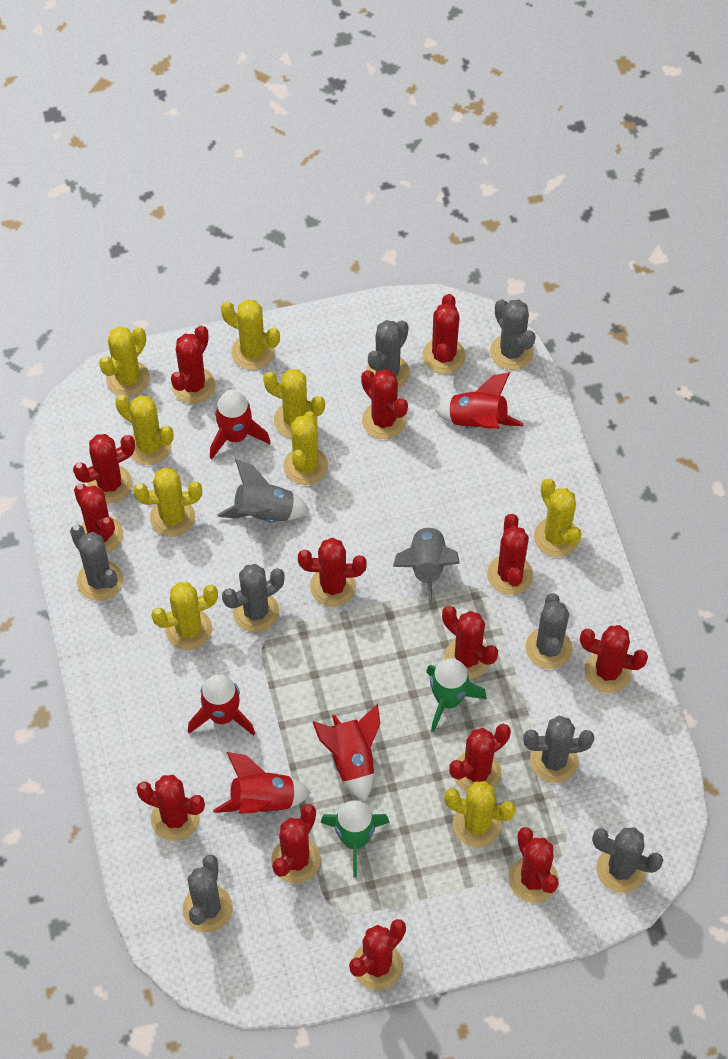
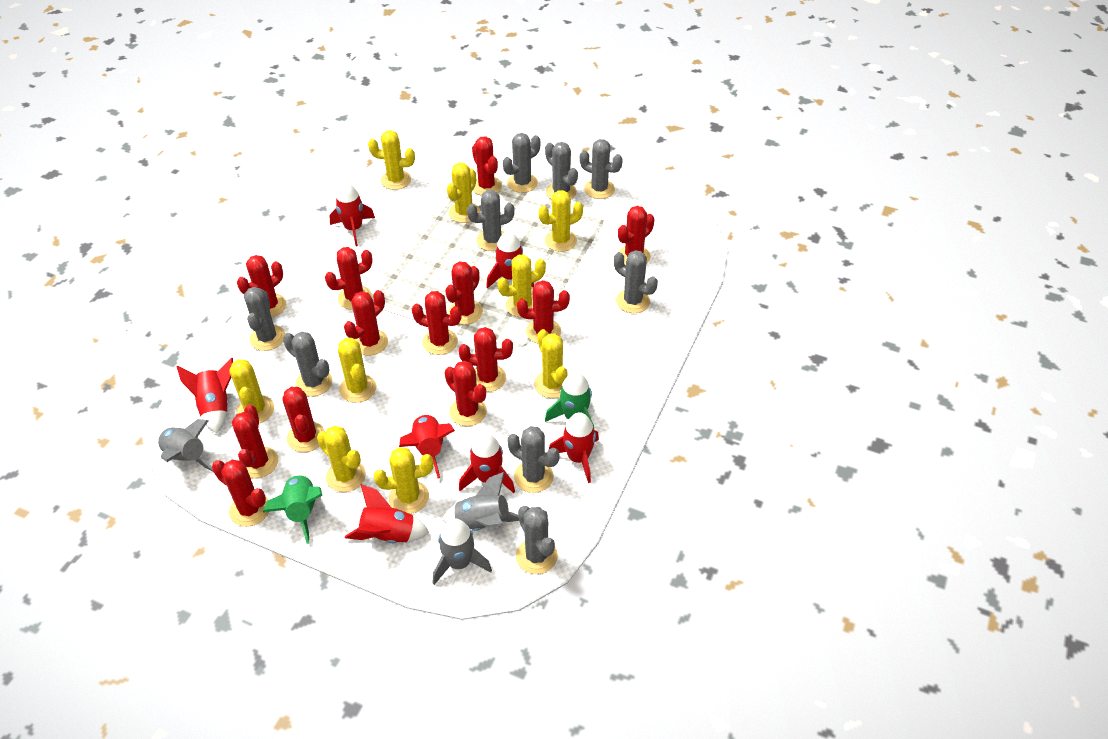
grey cactus: 8 -> 9
grey rocket: 2 -> 3
red cactus: 14 -> 13
red rocket: 5 -> 7

